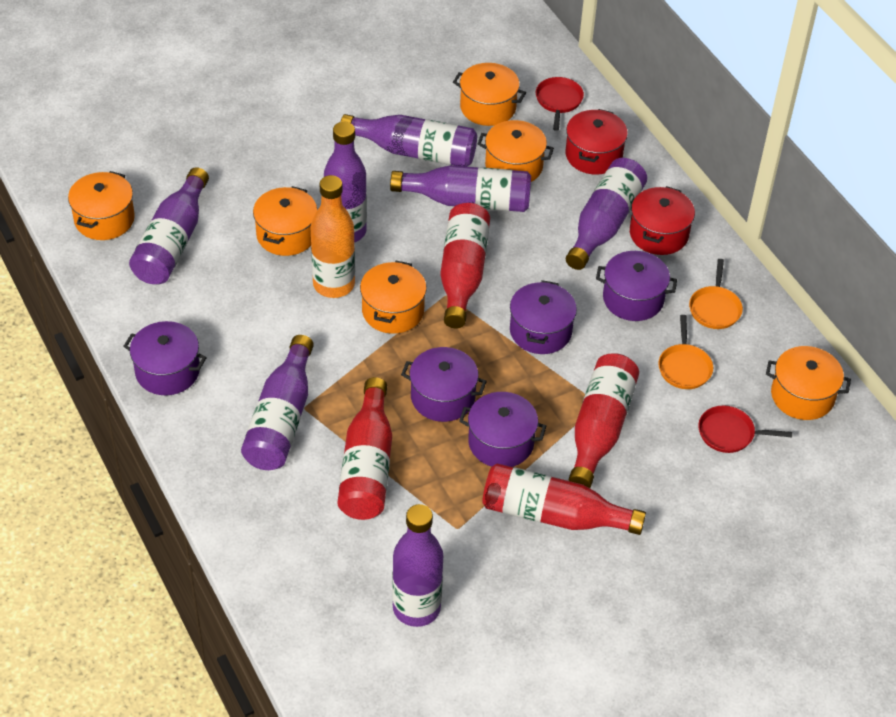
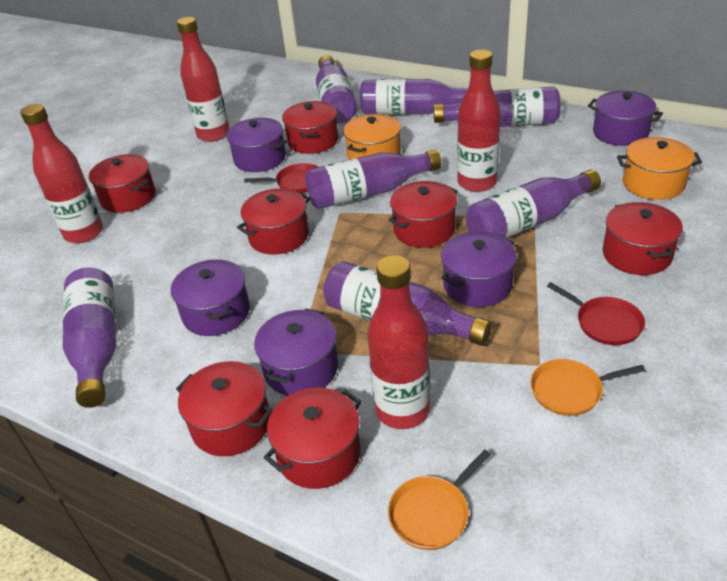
orange bottle: 1 -> 0
orange pot: 6 -> 2
red pot: 2 -> 7

